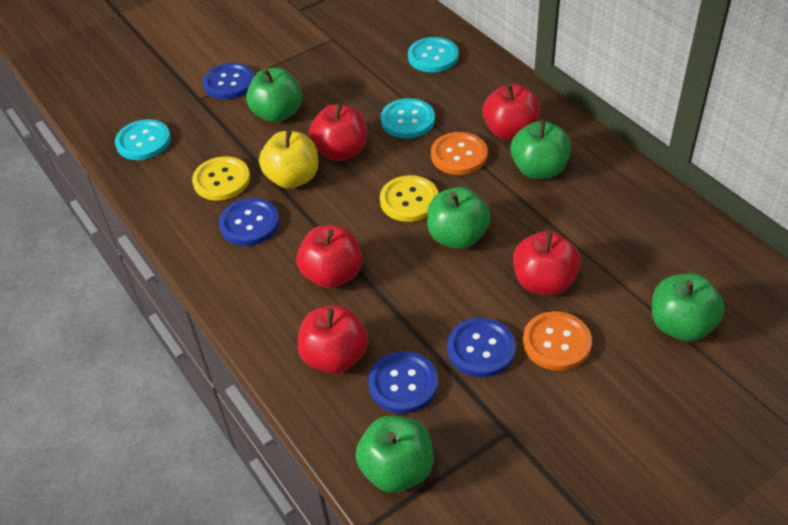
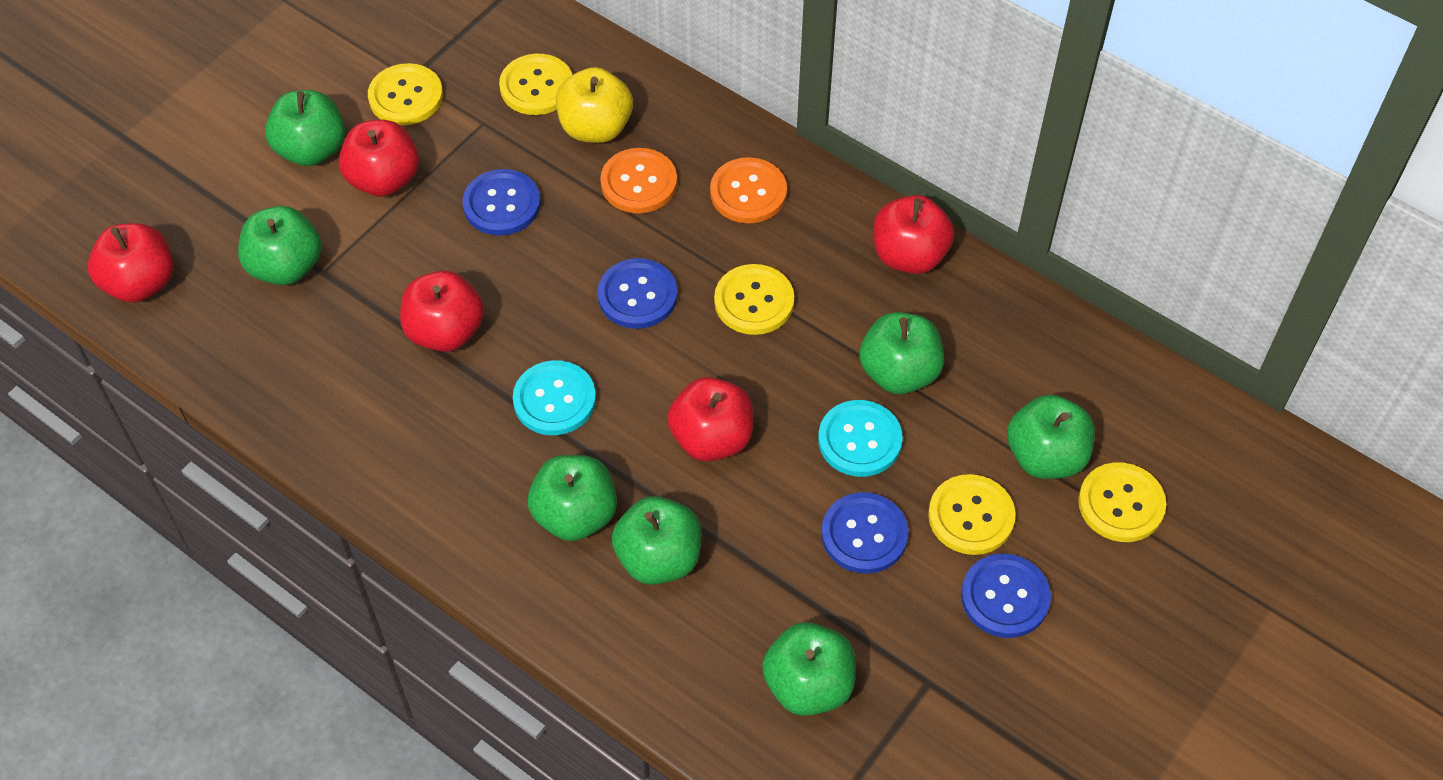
green apple: 5 -> 7
turquoise button: 3 -> 2
yellow button: 2 -> 5

